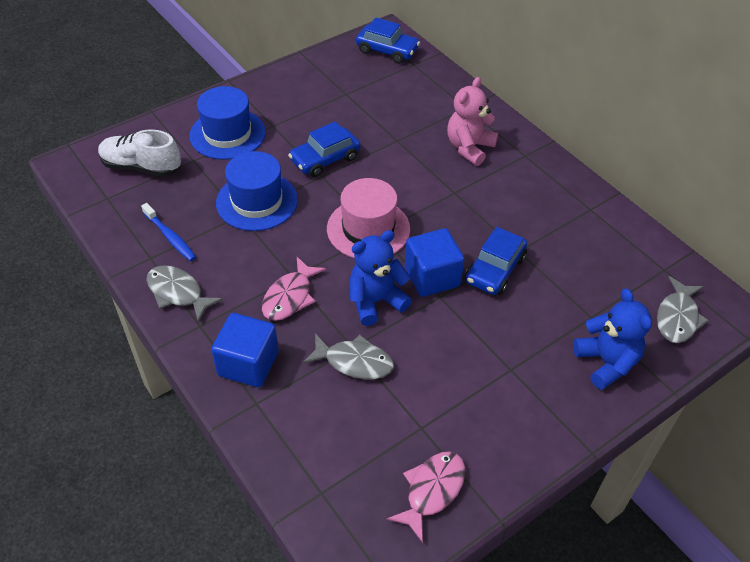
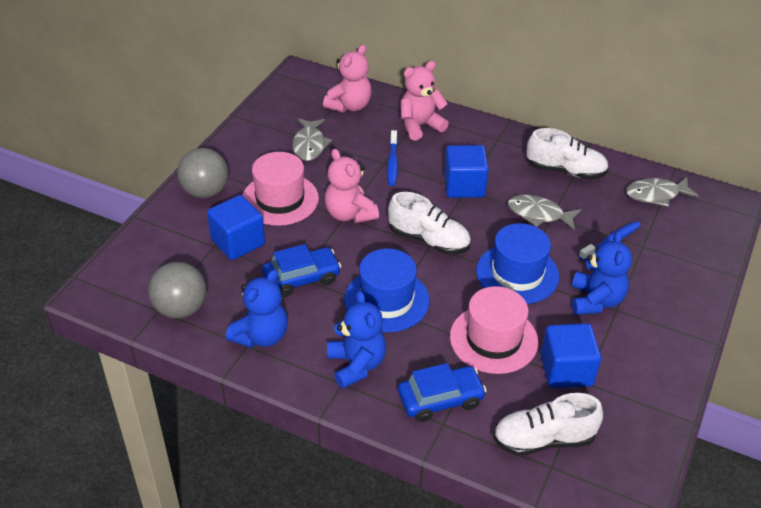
blue car: 3 -> 2
blue cube: 2 -> 3
blue teddy bear: 2 -> 3
blue toothbrush: 1 -> 2
grey ball: 0 -> 2
pink fish: 2 -> 0
pink hat: 1 -> 2
pink teddy bear: 1 -> 3
white shoe: 1 -> 3

